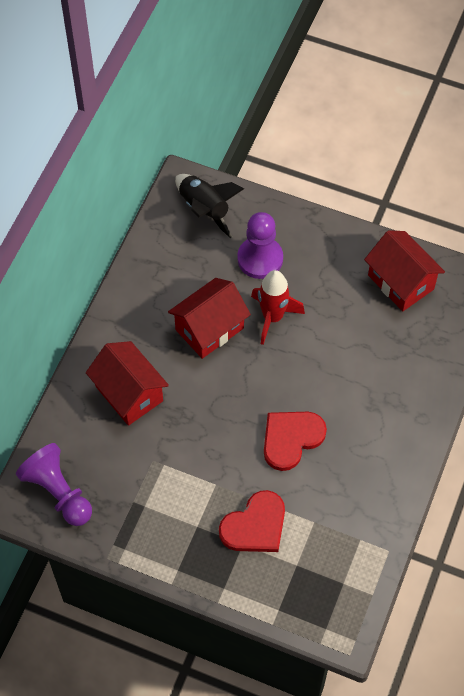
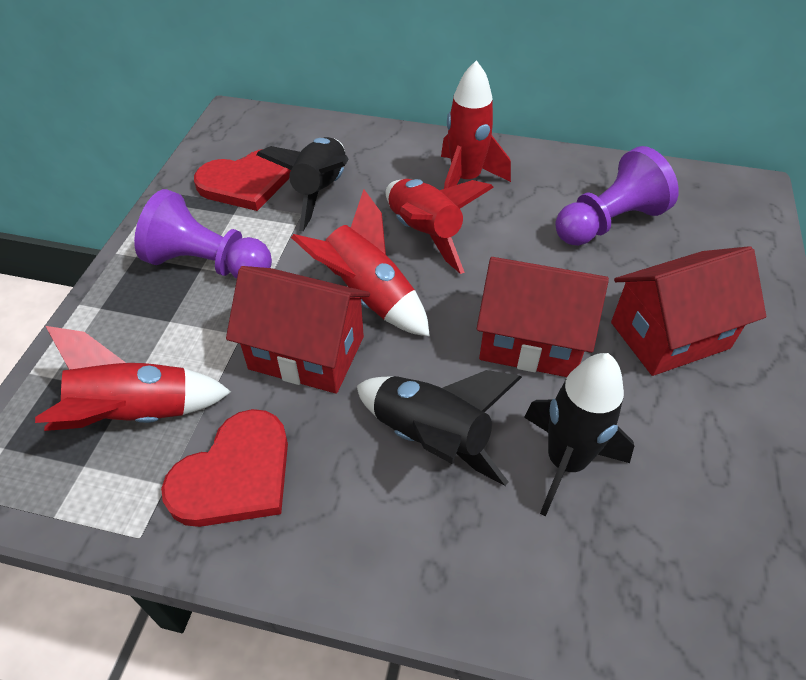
black rocket: 1 -> 3
red rocket: 1 -> 4

